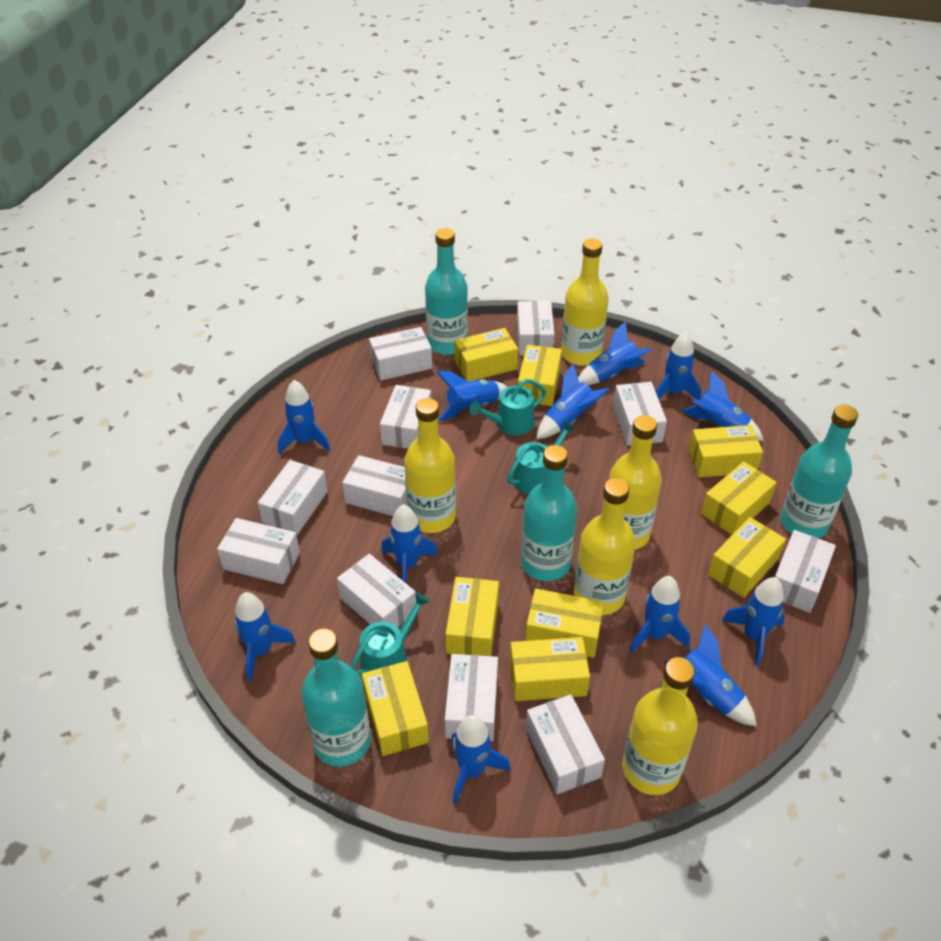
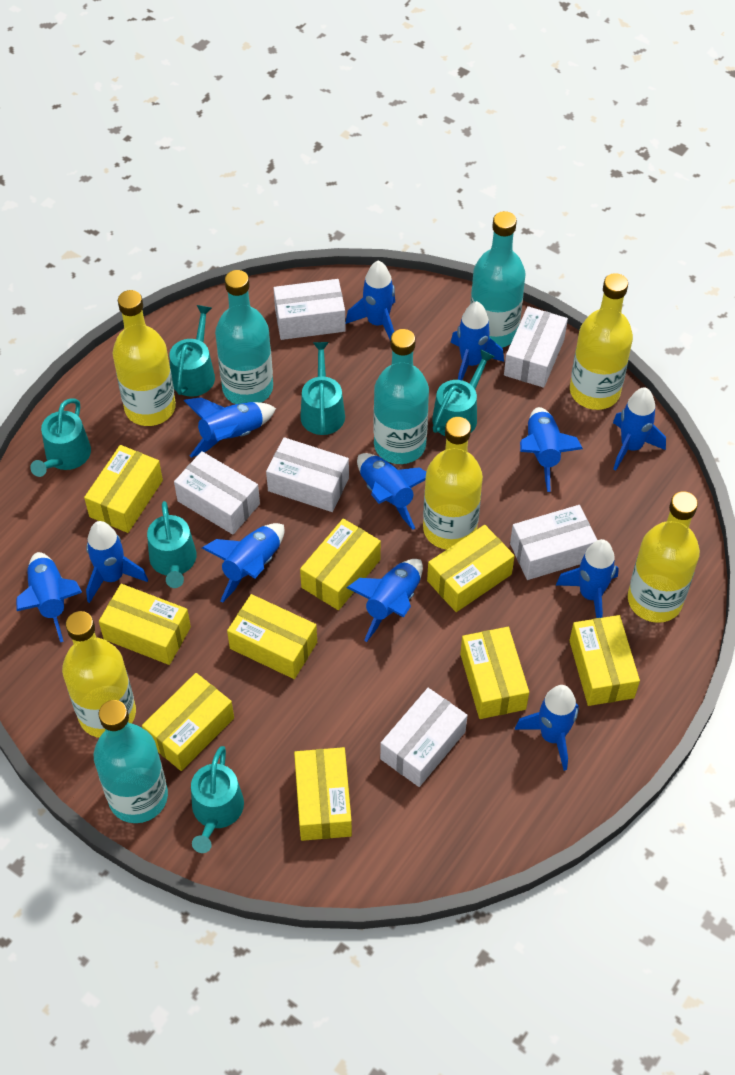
turquoise watering can: 3 -> 6
white box: 11 -> 6

